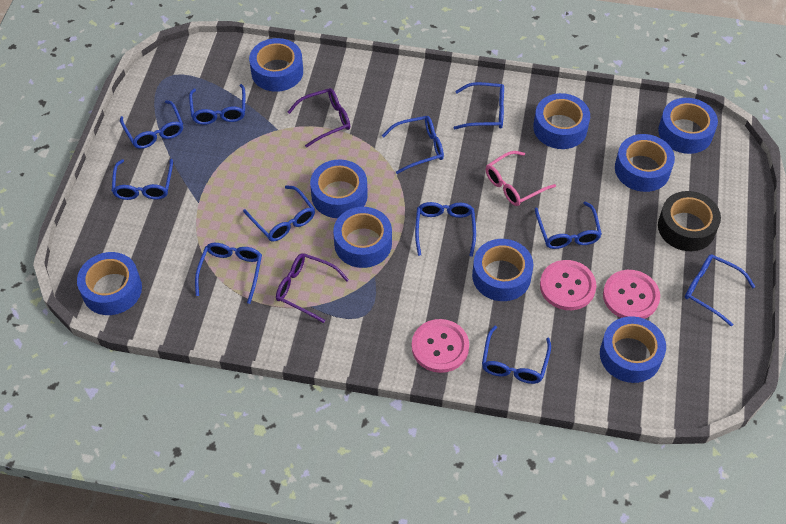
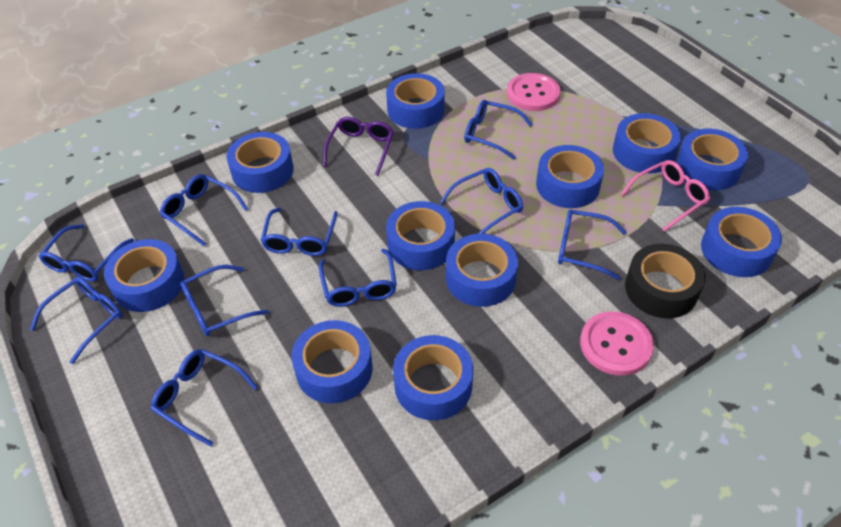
blue glasses: 11 -> 10
blue tape: 9 -> 11
pink button: 3 -> 2
purple glasses: 2 -> 1

